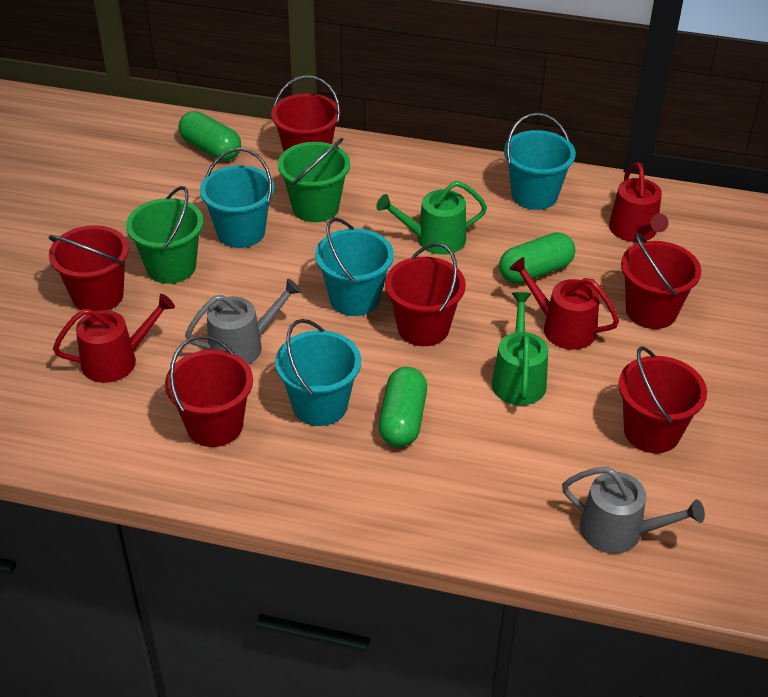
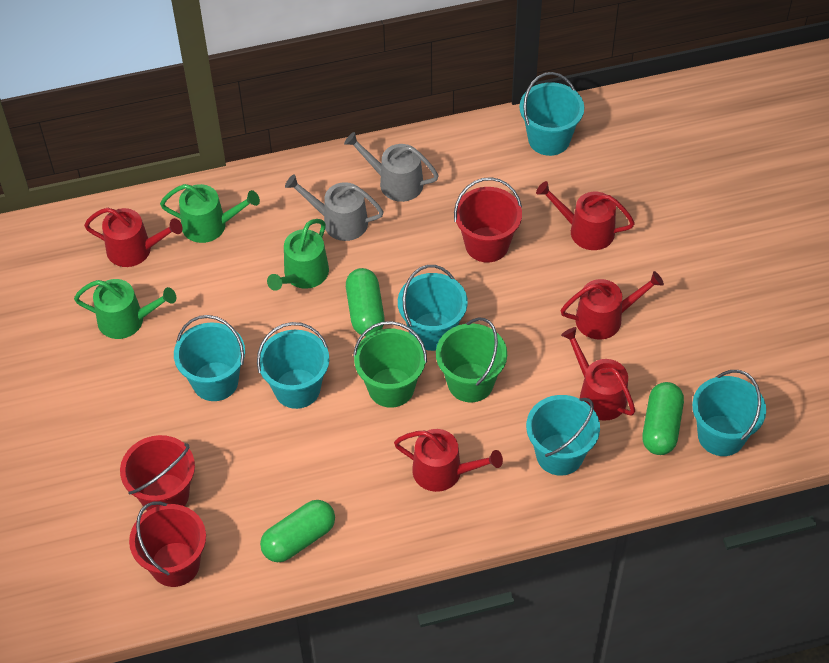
green watering can: 2 -> 3
red bucket: 6 -> 3
red watering can: 3 -> 5
turquoise bucket: 4 -> 6

